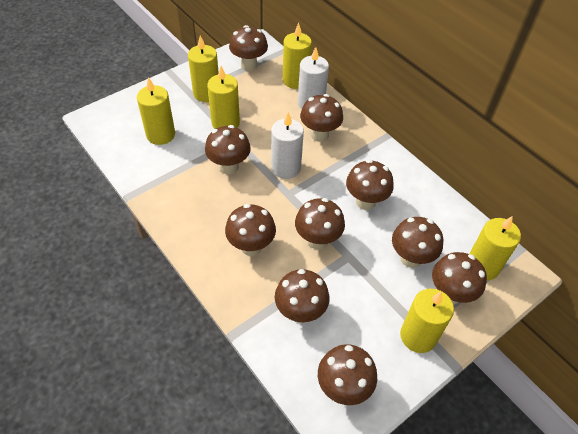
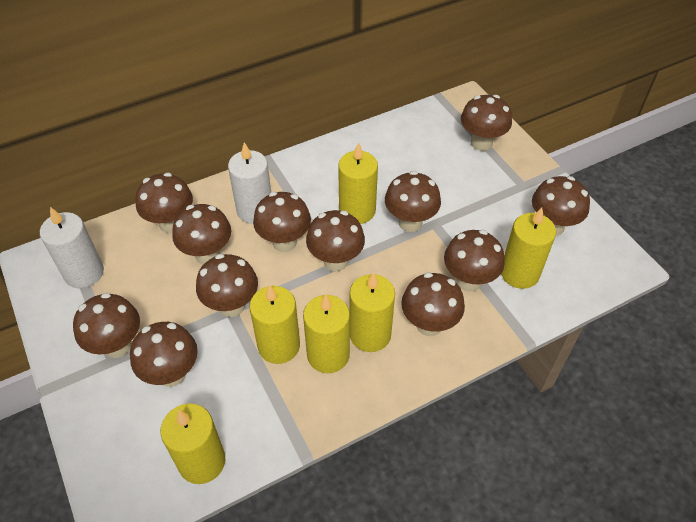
brown mushroom: 10 -> 12

